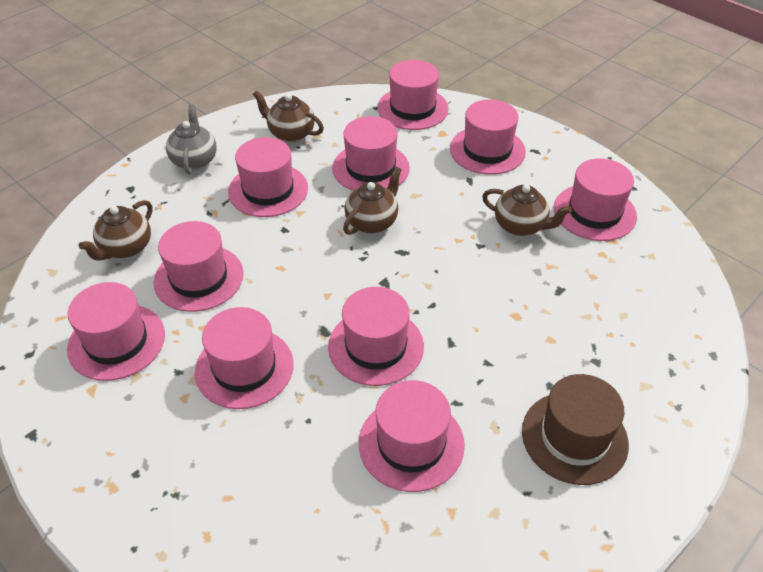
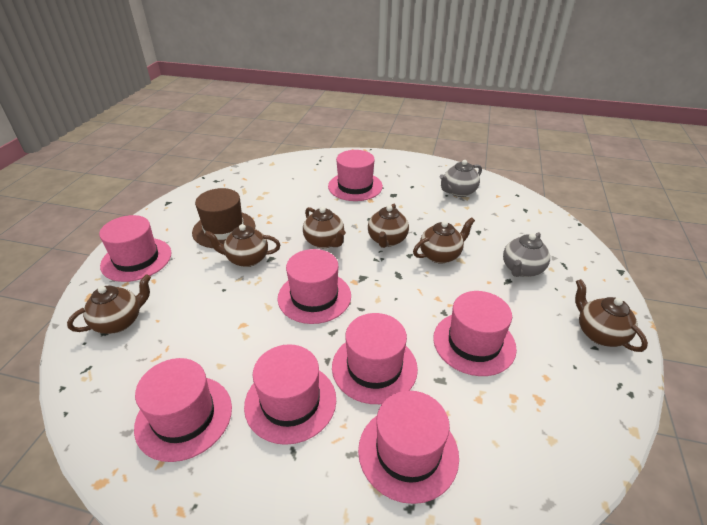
brown teapot: 4 -> 6
grey teapot: 1 -> 2
pink hat: 10 -> 8

